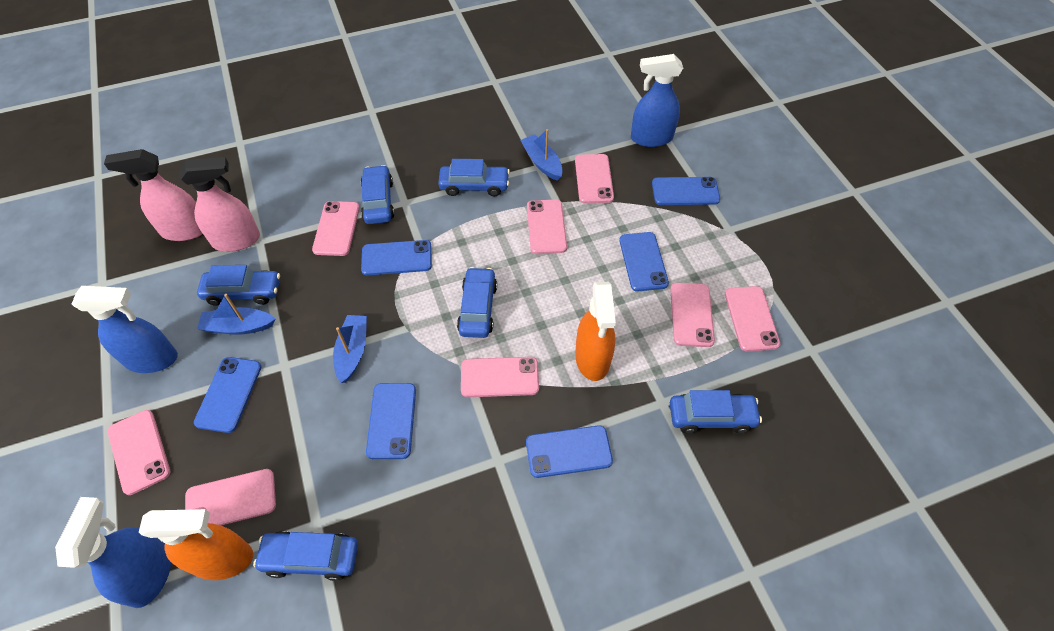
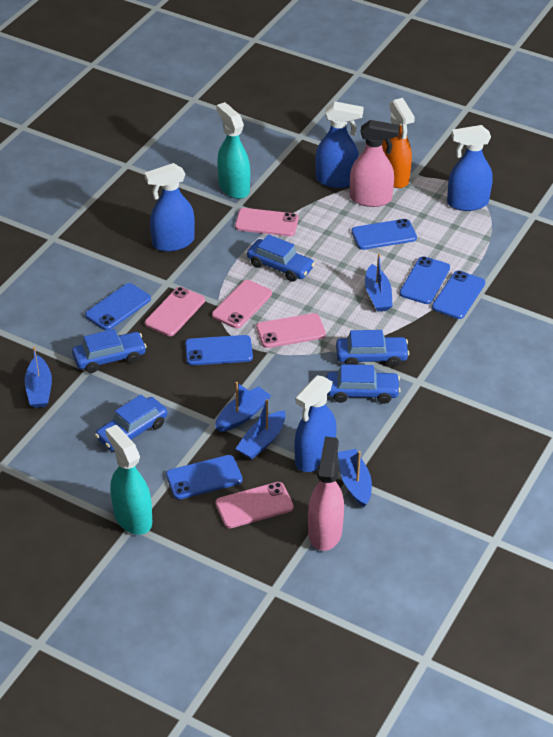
blue boat: 3 -> 5
blue car: 6 -> 5
blue spray bottle: 3 -> 4
orange spray bottle: 2 -> 1
pink phone: 8 -> 5
turquoise spray bottle: 0 -> 2

